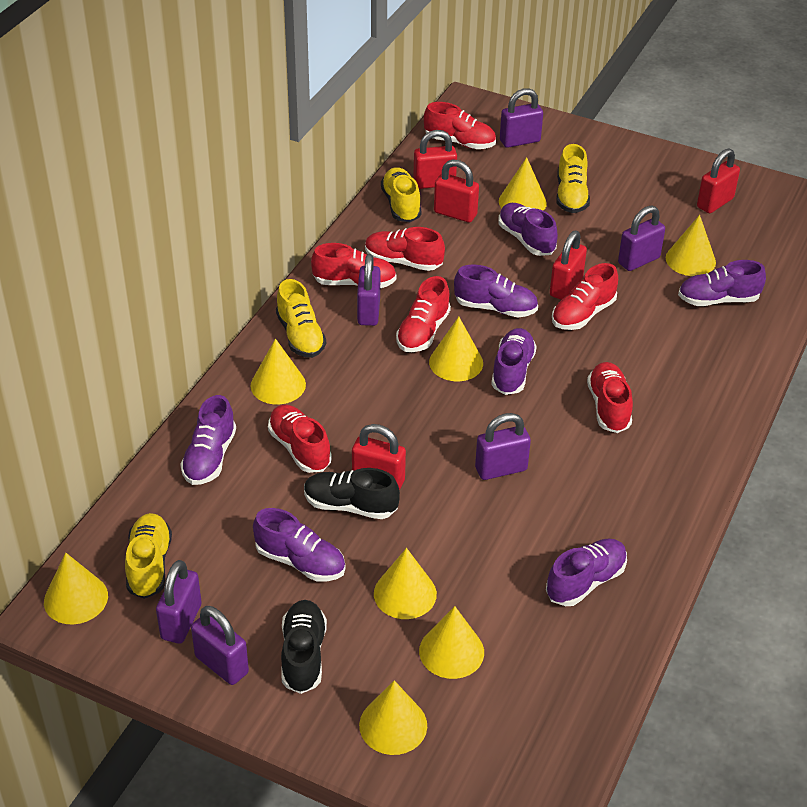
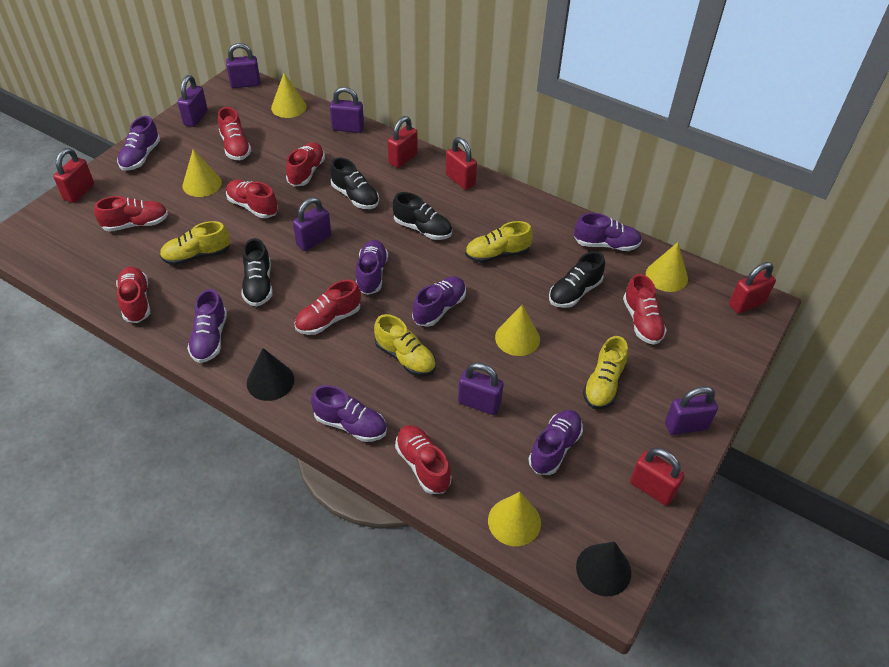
black cone: 0 -> 2
black shoe: 2 -> 4
red shoe: 7 -> 8
yellow cone: 8 -> 5

